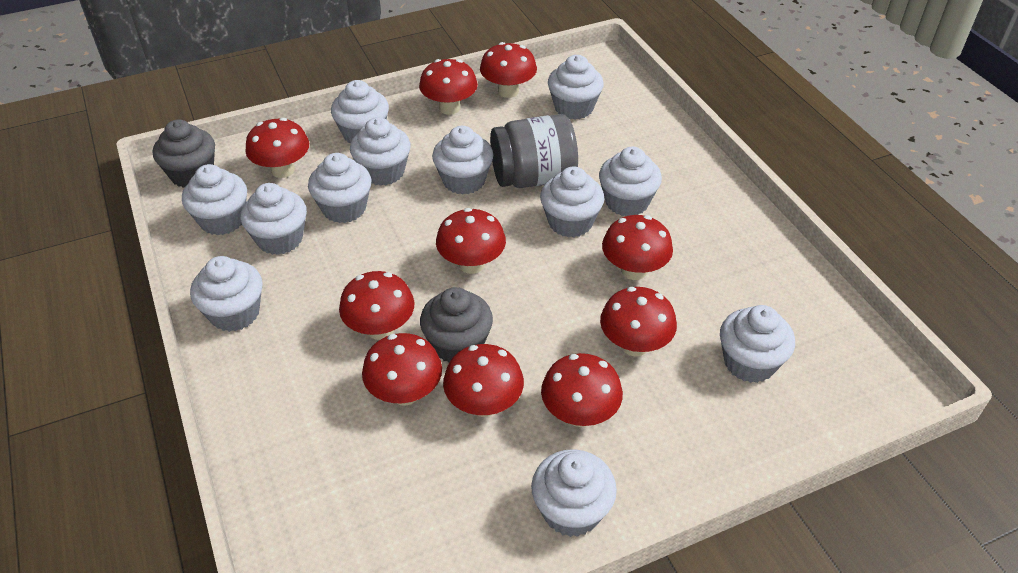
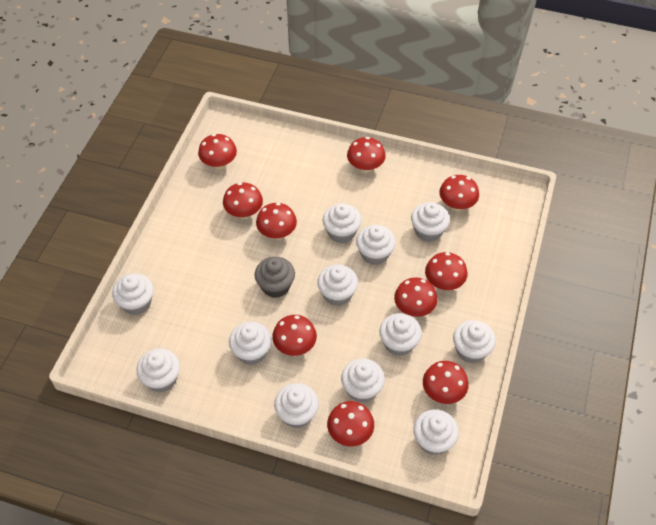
grey cupcake: 2 -> 1
grey jar: 1 -> 0

